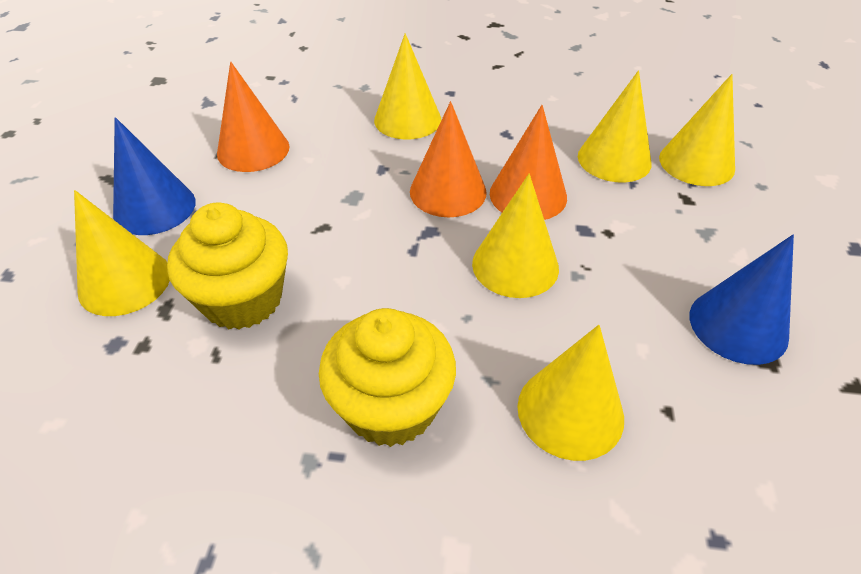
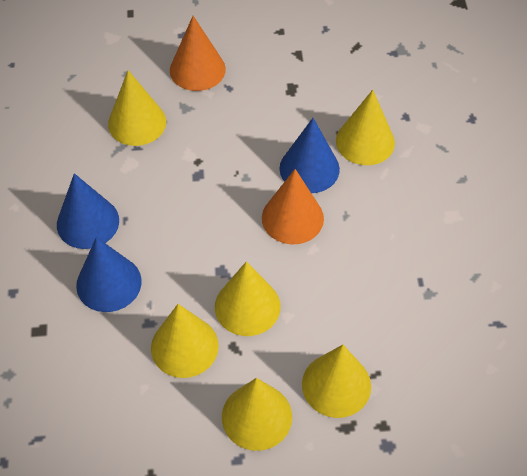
blue cone: 2 -> 3
orange cone: 3 -> 2
yellow cupcake: 2 -> 0

